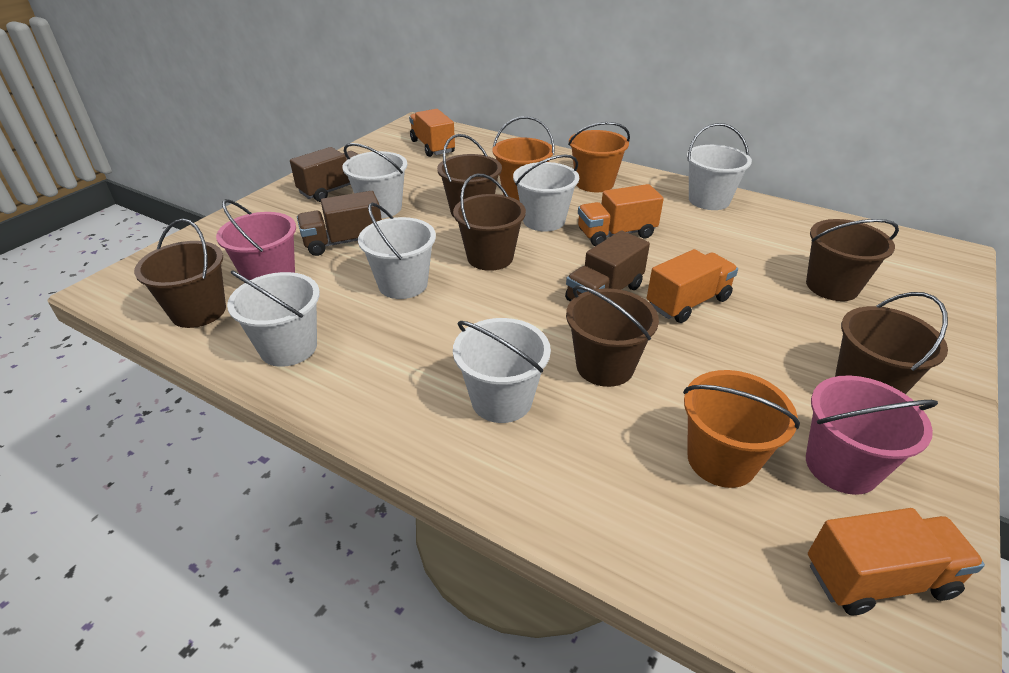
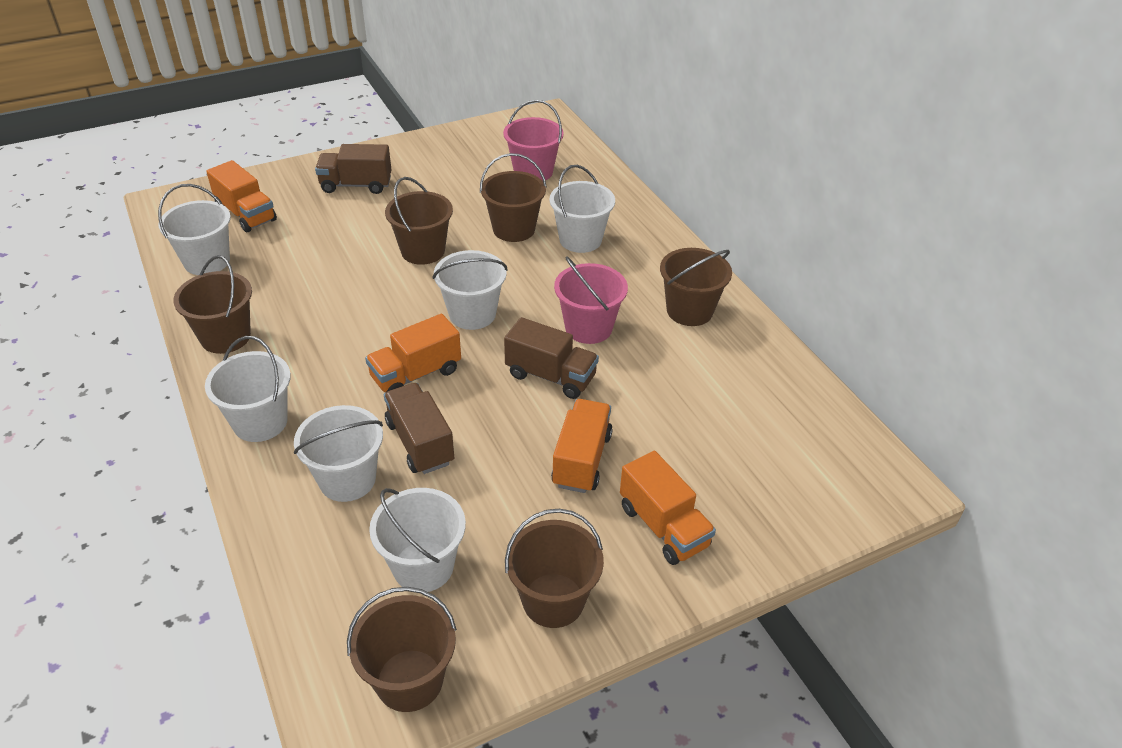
orange bucket: 3 -> 0

